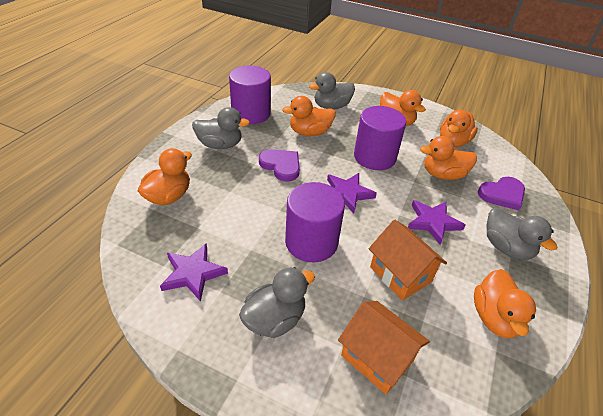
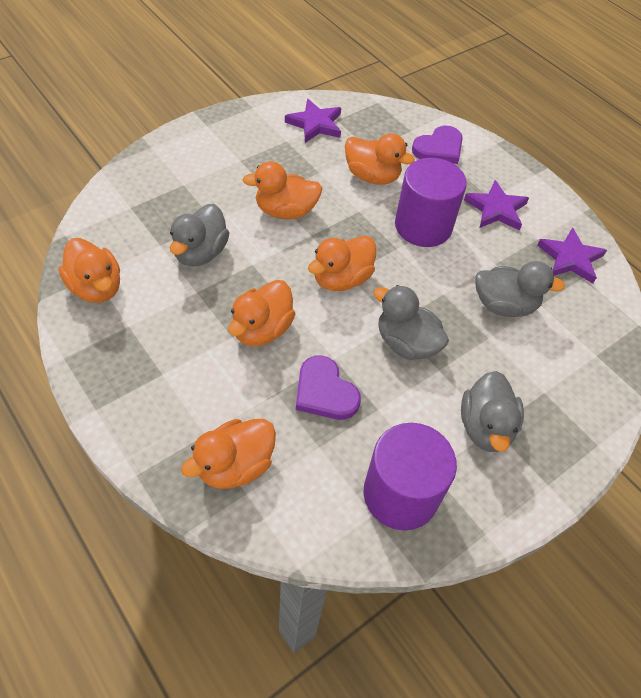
orange house: 2 -> 0
purple cylinder: 3 -> 2

